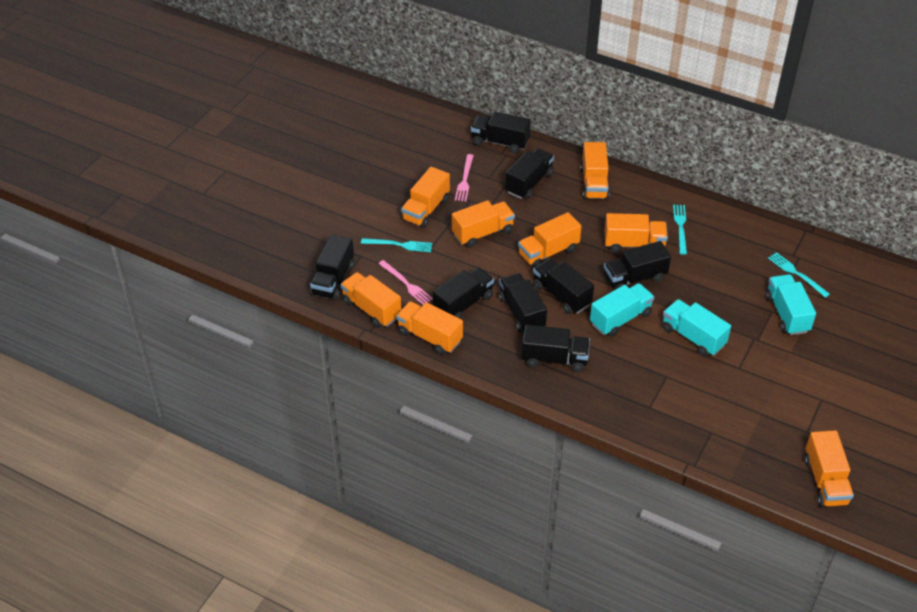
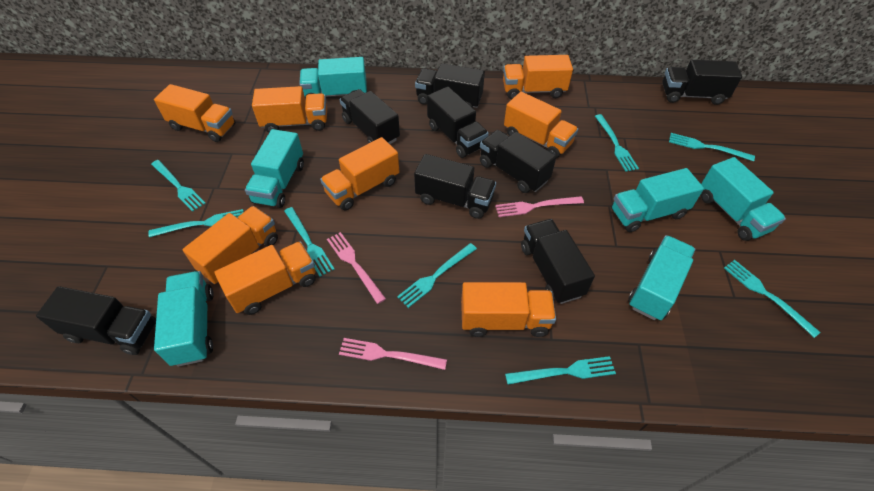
pink fork: 2 -> 3
turquoise fork: 3 -> 8
turquoise truck: 3 -> 6

